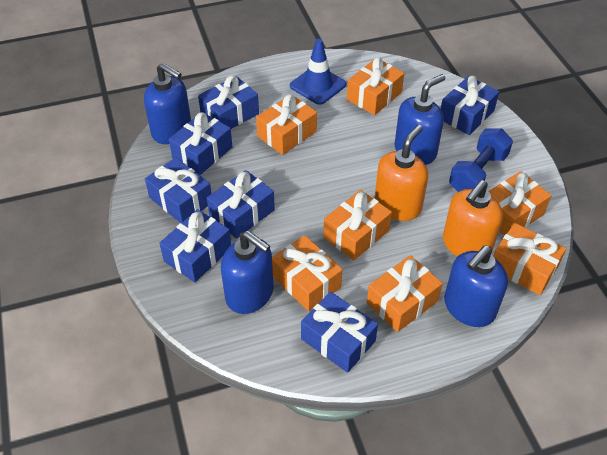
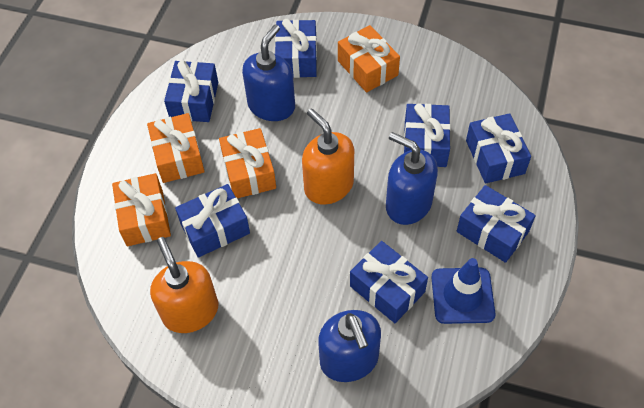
blue dumbbell: 1 -> 0
blue soap dispenser: 4 -> 3
orange gift: 7 -> 4

